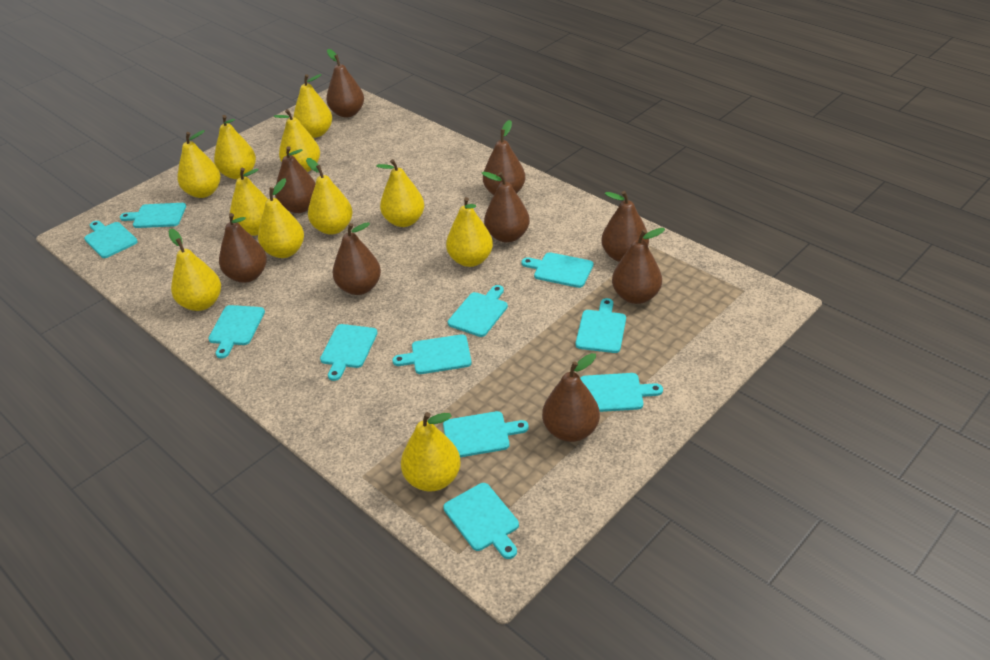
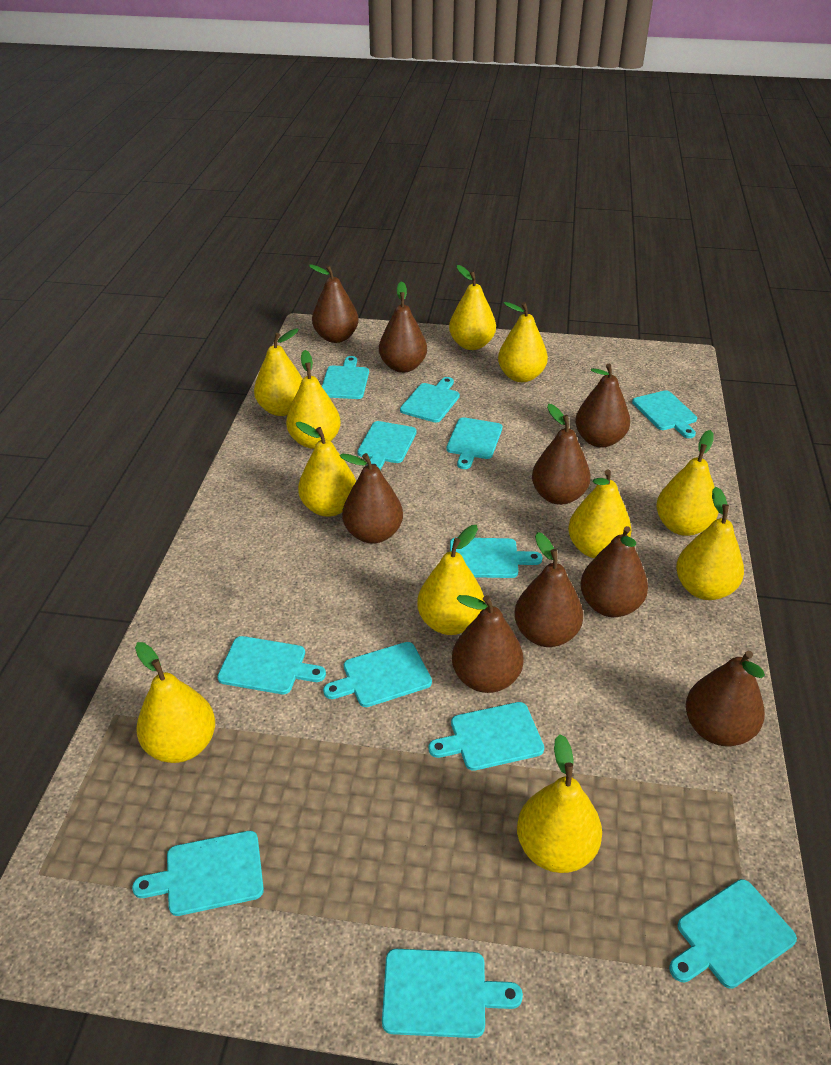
turquoise cutting board: 11 -> 12

